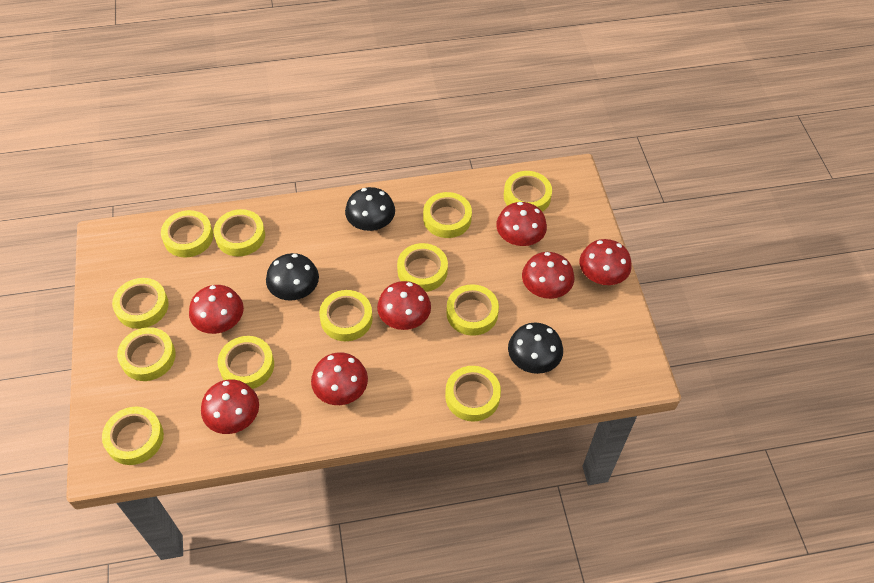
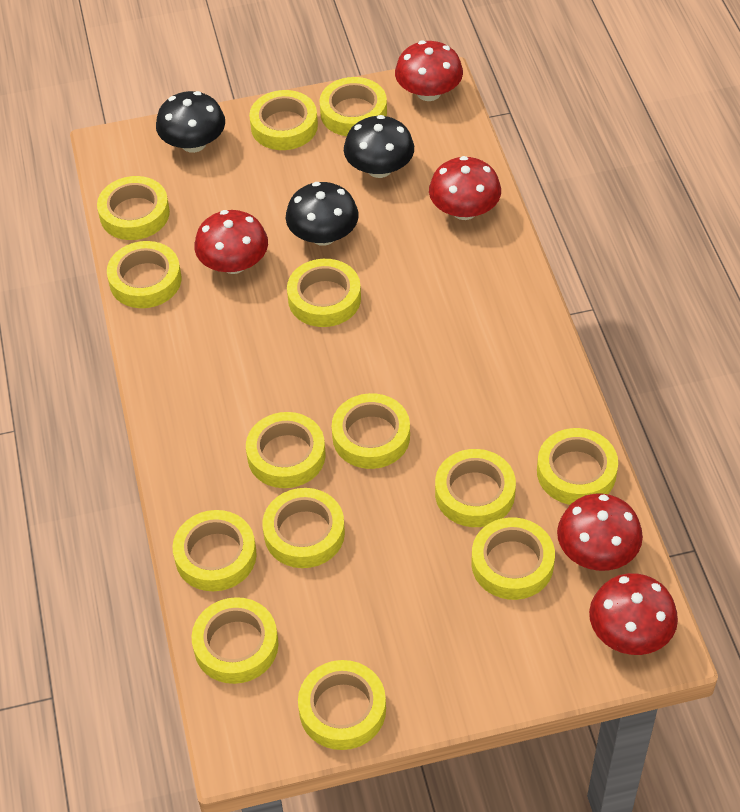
red mushroom: 7 -> 5
yellow tape: 12 -> 14

